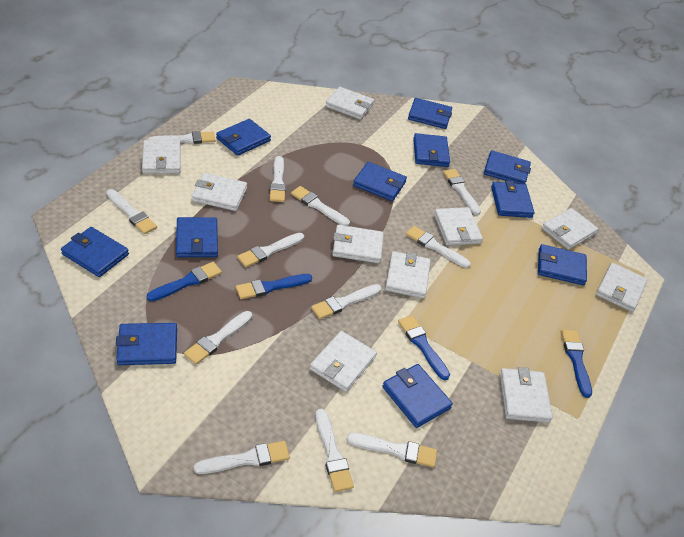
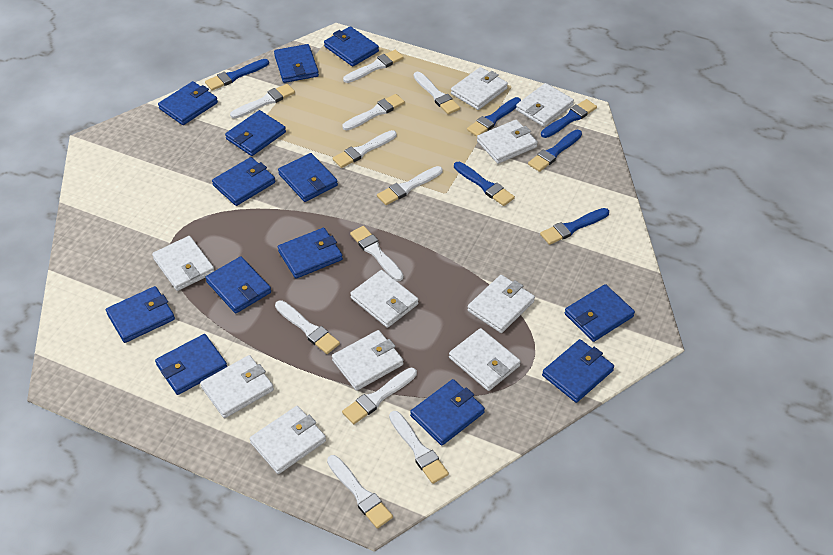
blue brush: 4 -> 6
blue wallet: 11 -> 13
white brush: 12 -> 11

